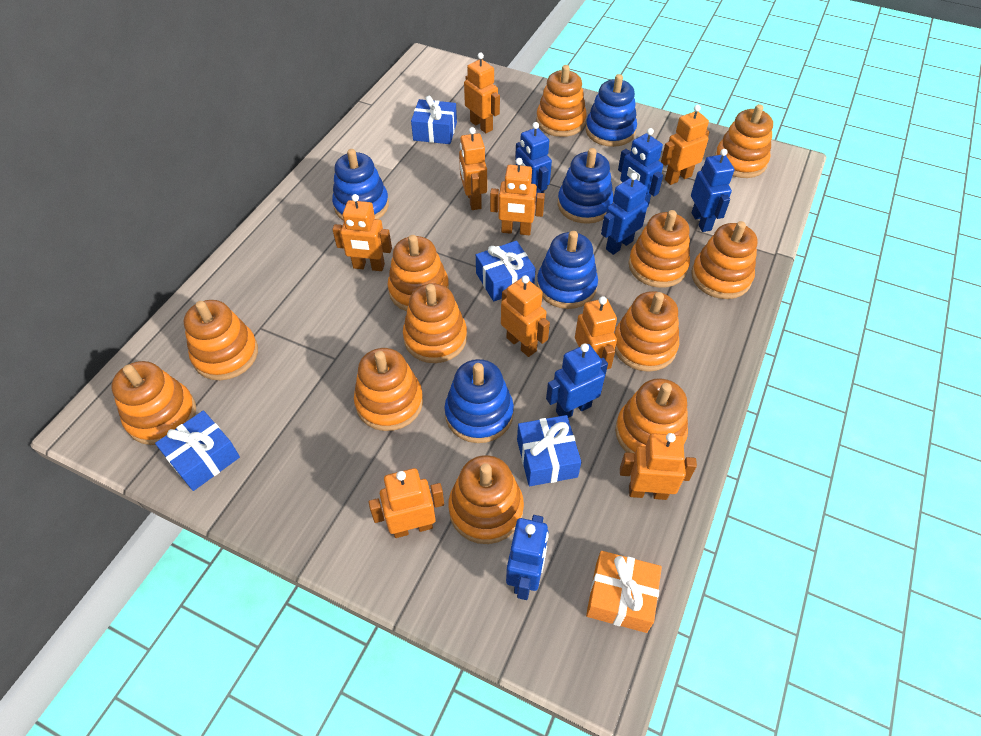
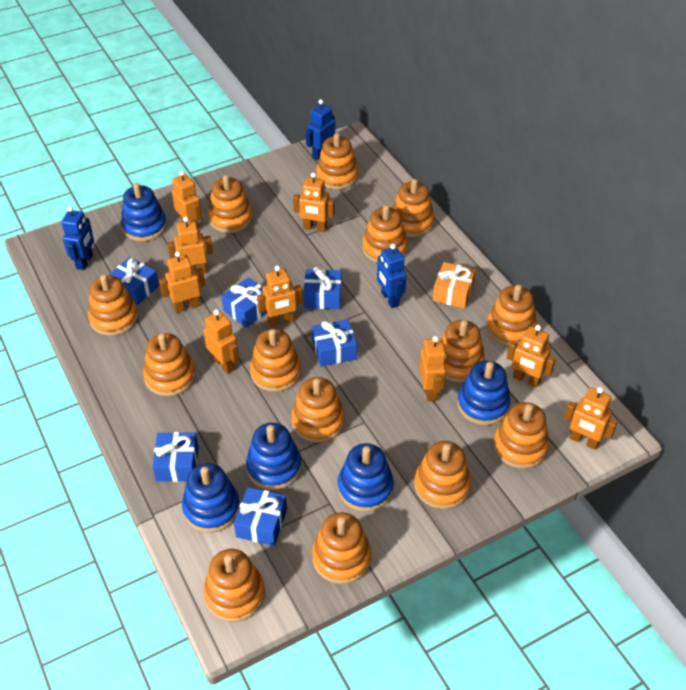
blue gift: 4 -> 6
blue robot: 6 -> 3
orange stacking toy: 12 -> 14

